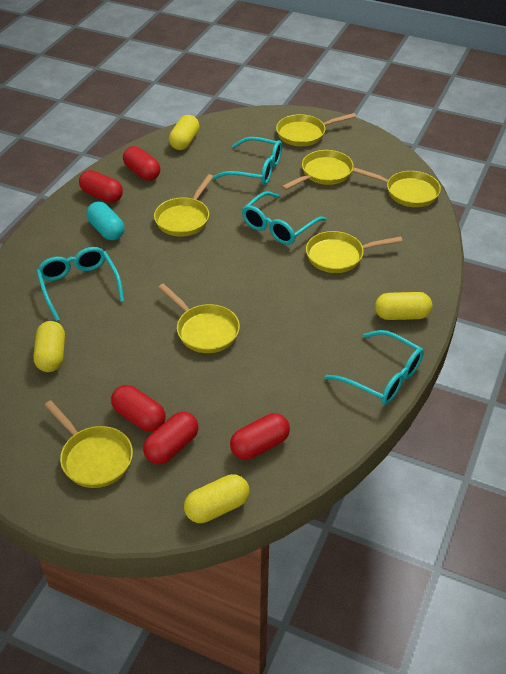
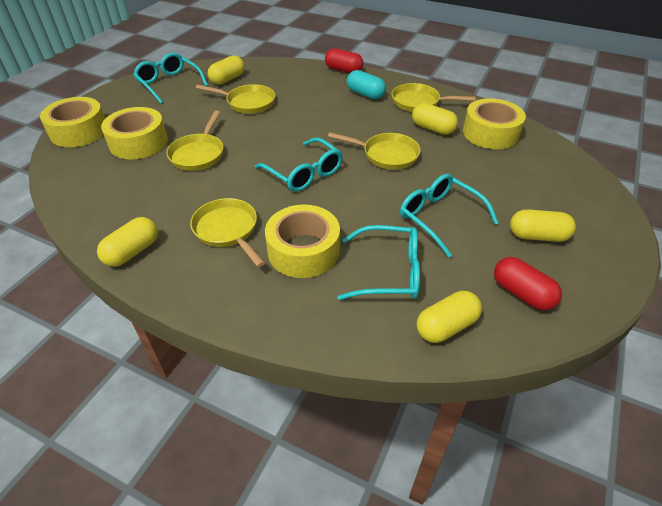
red capsule: 5 -> 2
yellow capsule: 4 -> 5
yellow pan: 7 -> 5
yellow tape: 0 -> 4

